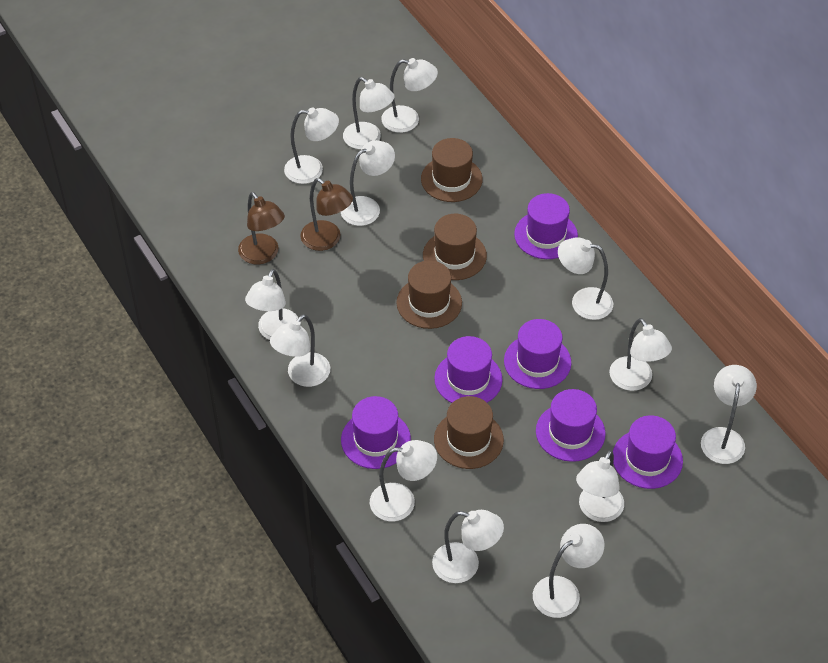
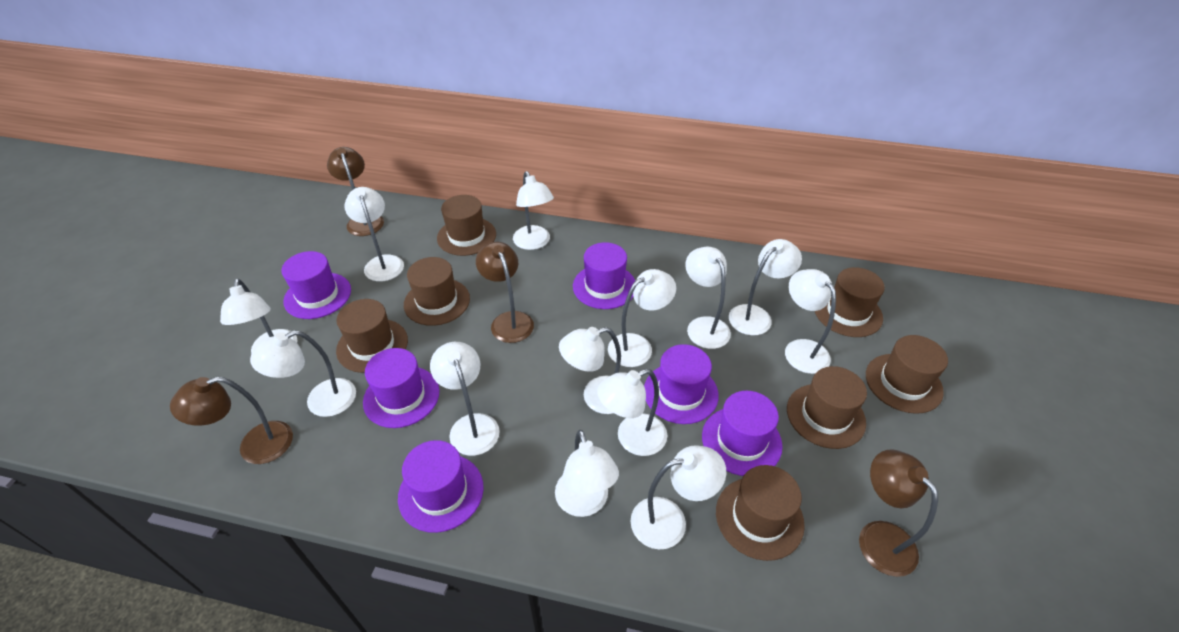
brown hat: 4 -> 7
brown lamp: 2 -> 4

